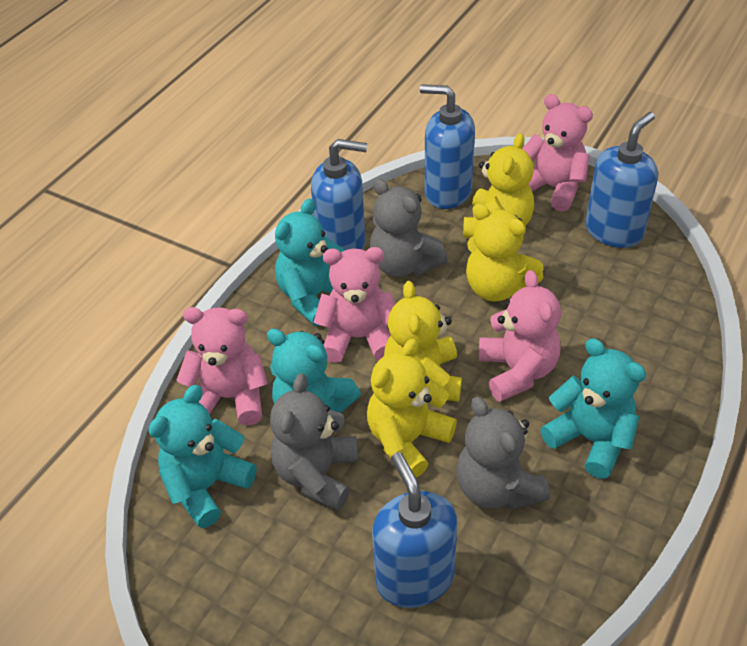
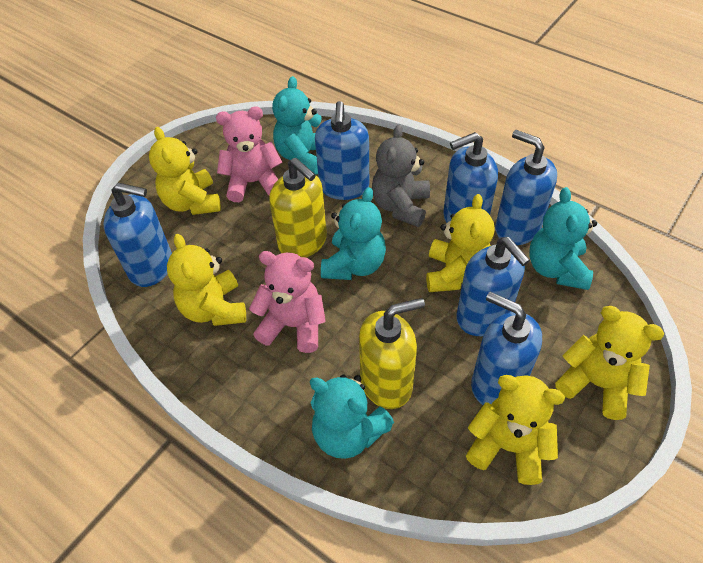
blue soap dispenser: 4 -> 6
grey teddy bear: 3 -> 1
pink teddy bear: 4 -> 2
yellow soap dispenser: 0 -> 2
yellow teddy bear: 4 -> 5

